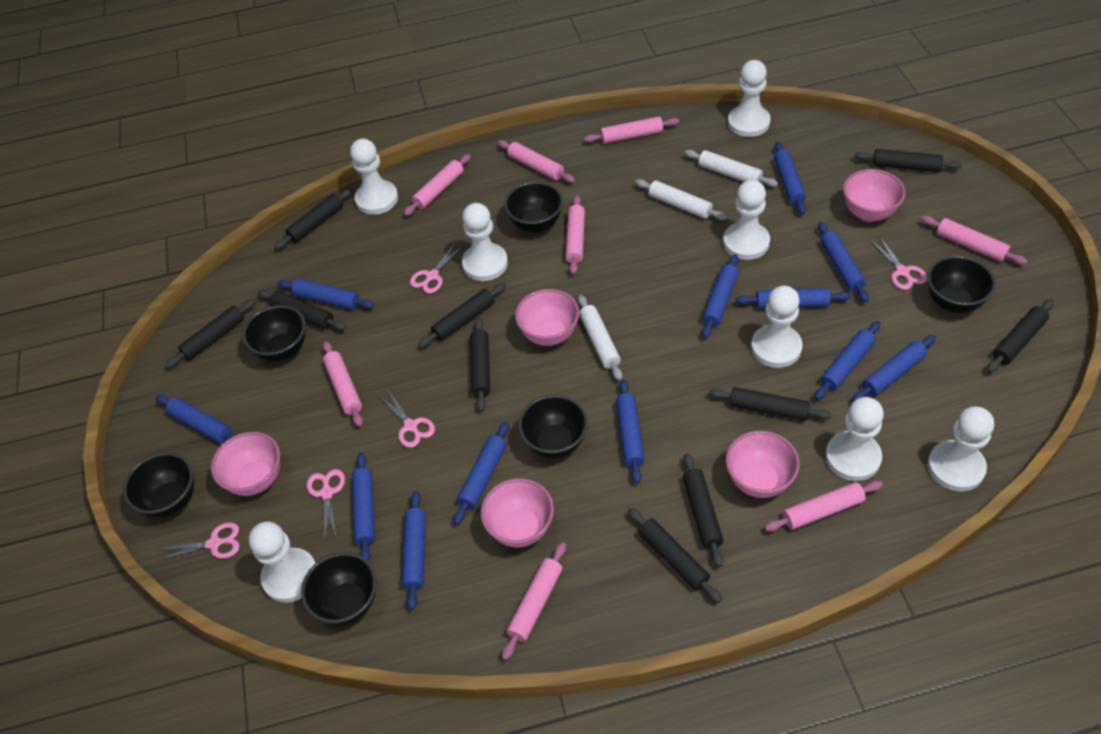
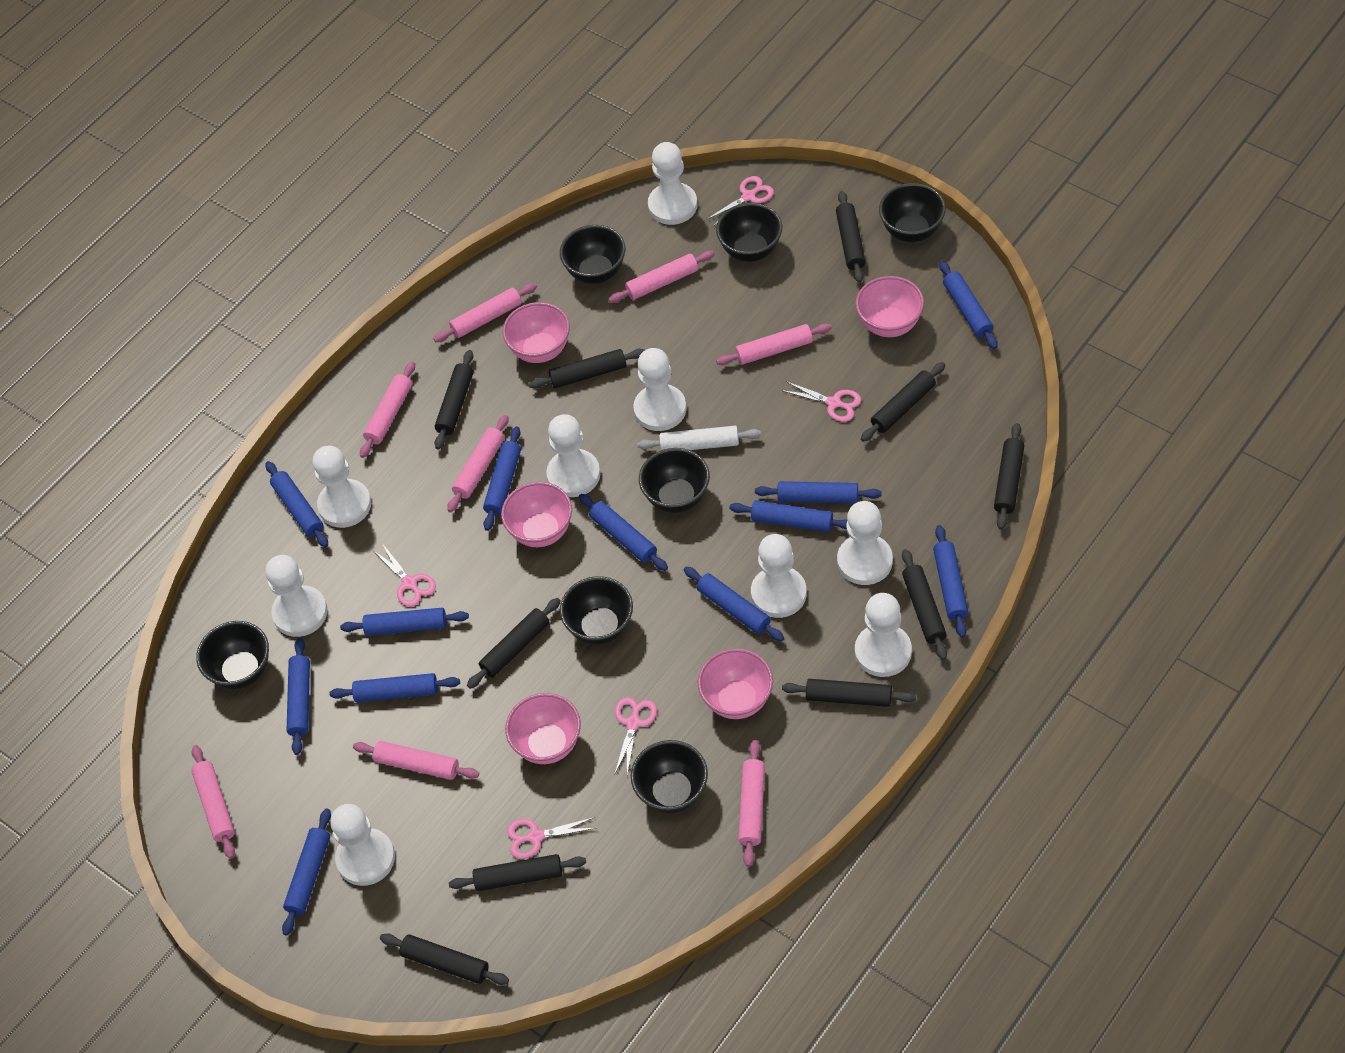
black bowl: 6 -> 7
white pawn: 8 -> 9
white rolling pin: 3 -> 1

